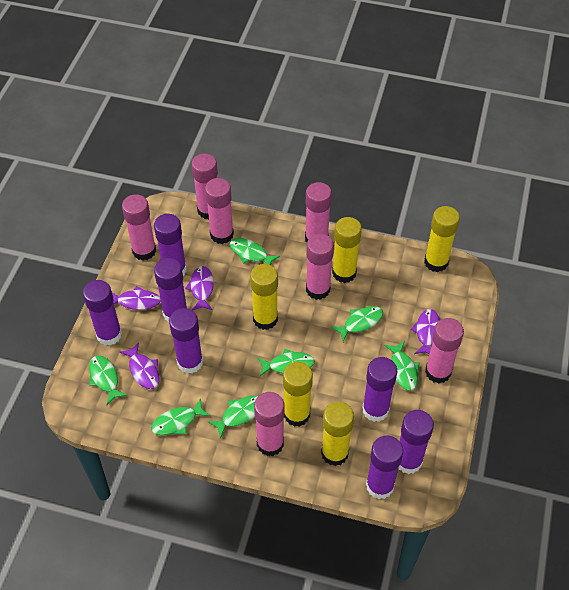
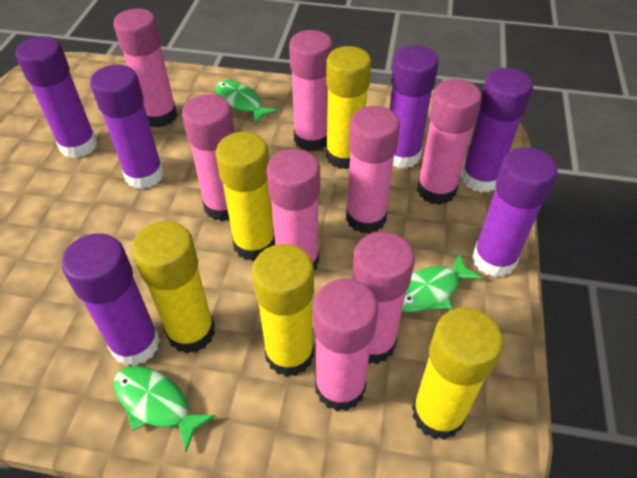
green fish: 7 -> 3
pink glue stick: 7 -> 8
purple fish: 4 -> 0
purple glue stick: 7 -> 6

